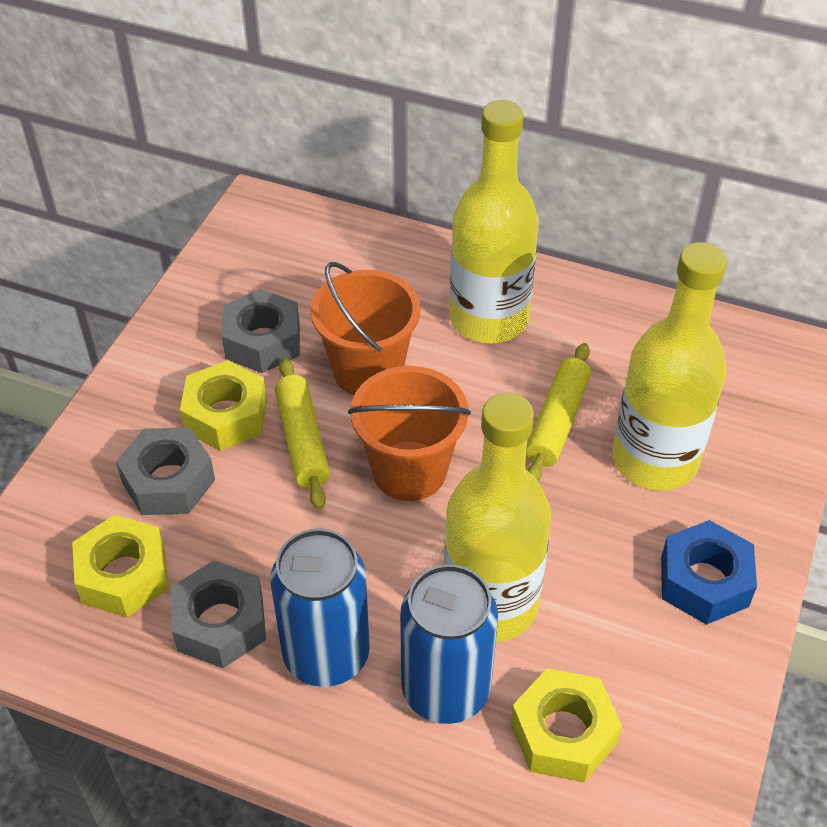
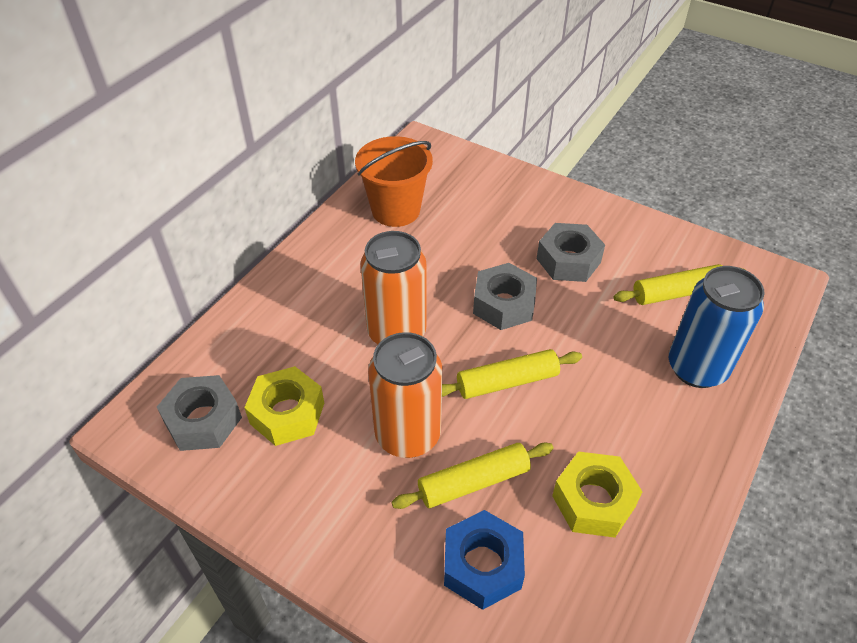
blue can: 2 -> 1
orange bucket: 2 -> 1
orange can: 0 -> 2
yellow bottle: 3 -> 0
yellow nut: 3 -> 2
yellow rolling pin: 2 -> 3

